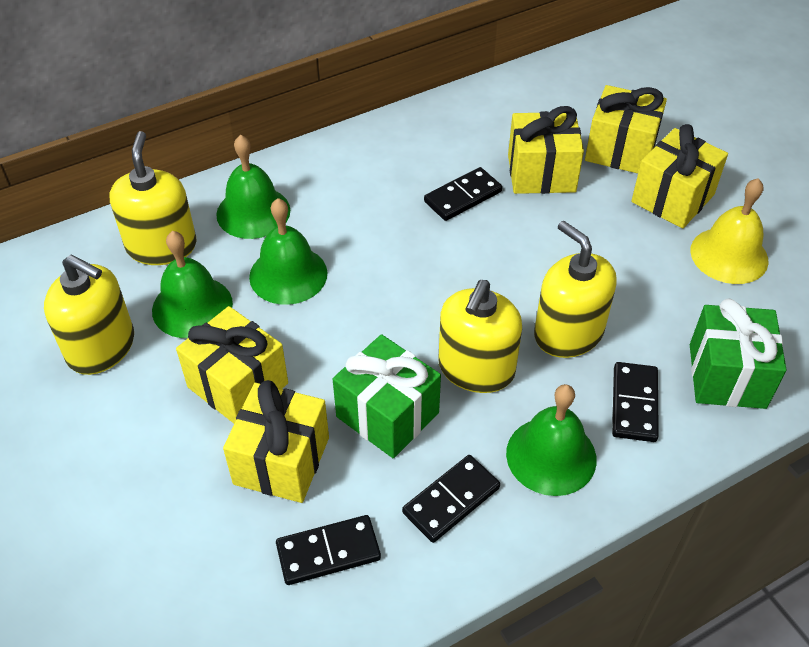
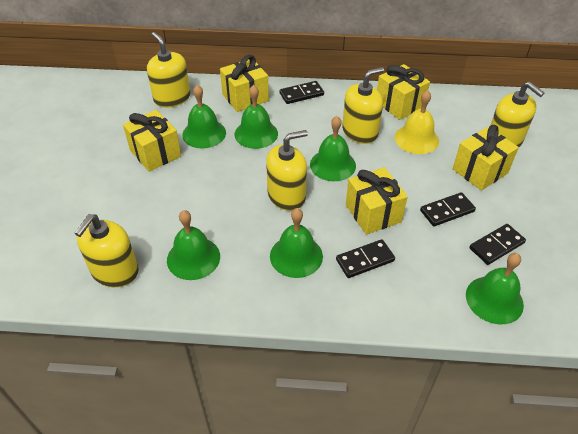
green bell: 4 -> 6
green gift: 2 -> 0
yellow soap dispenser: 4 -> 5

